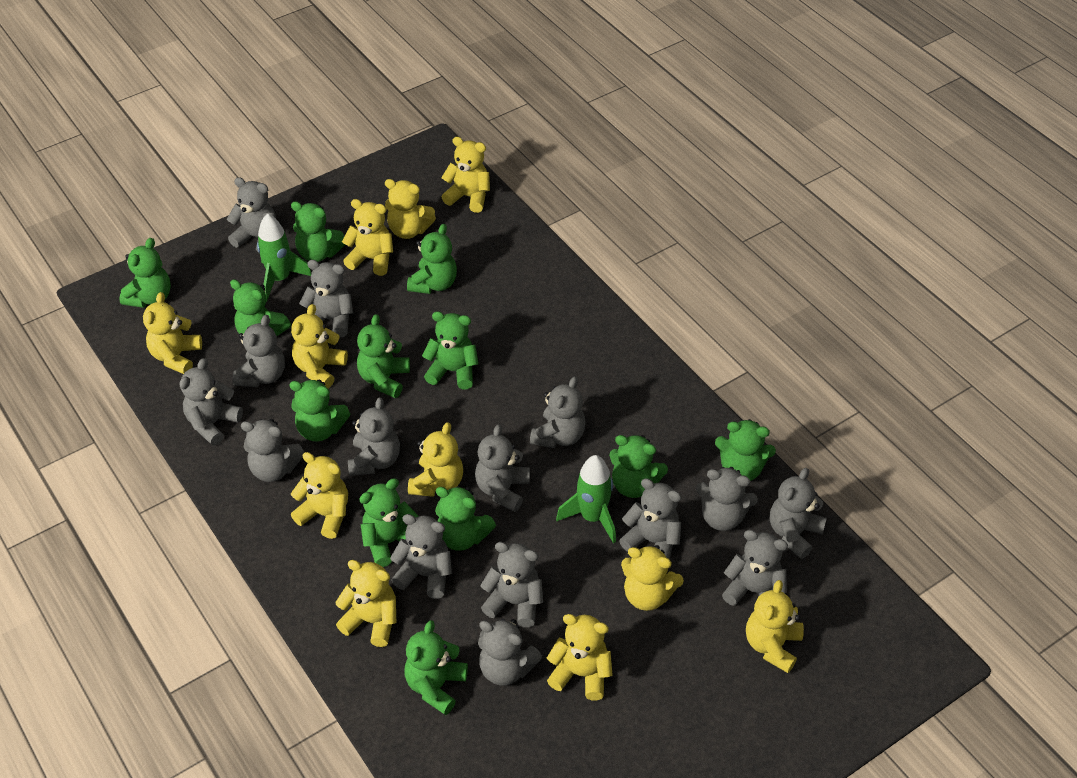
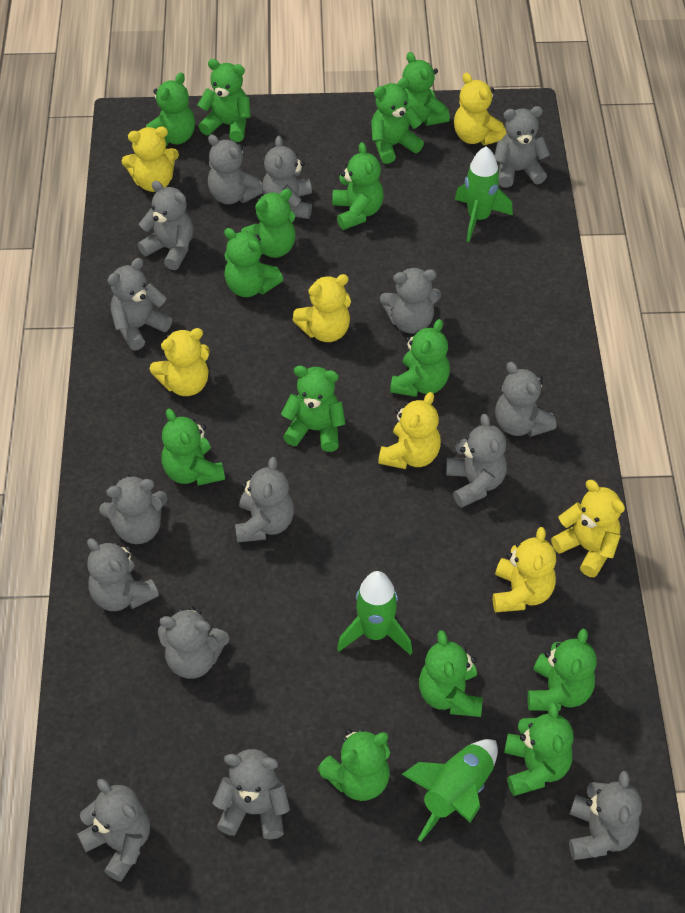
green rocket: 2 -> 3
green teddy bear: 12 -> 14
yellow teddy bear: 11 -> 7

